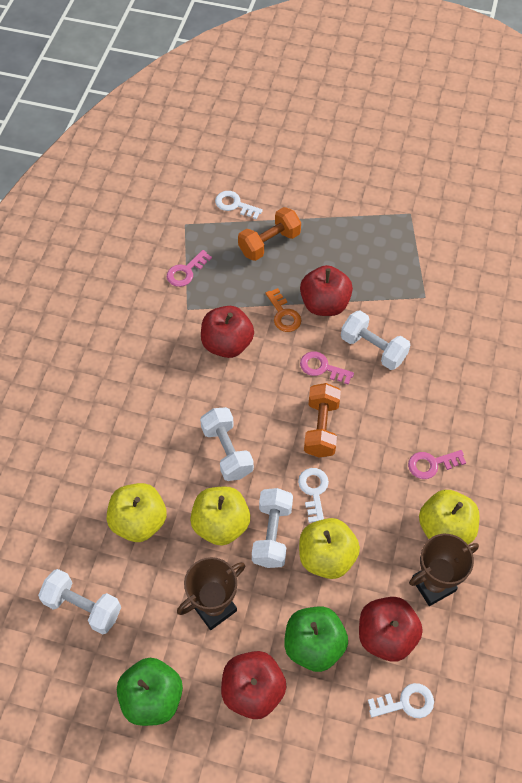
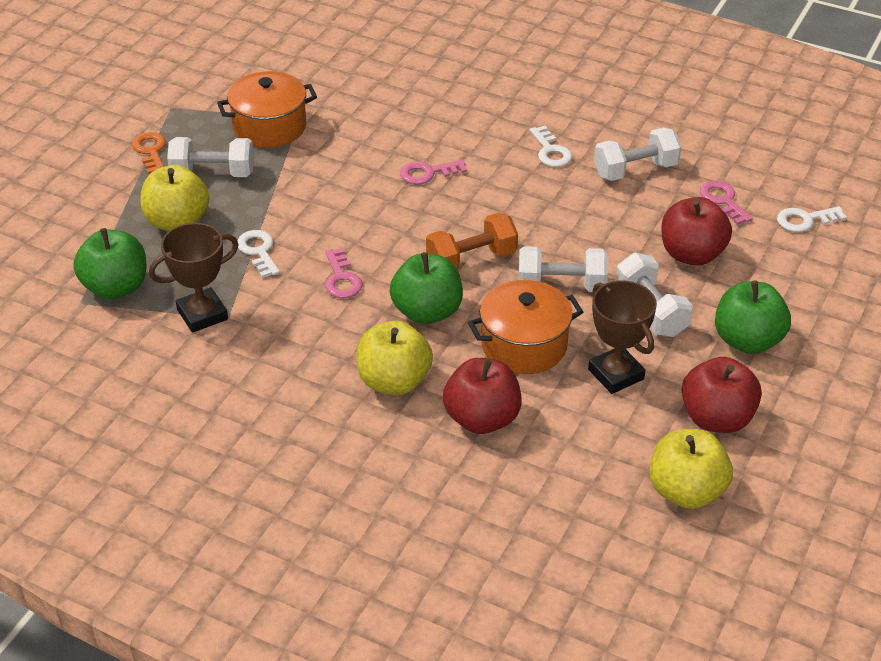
green apple: 2 -> 3
orange dumbbell: 2 -> 1
orange pot: 0 -> 2
red apple: 4 -> 3
yellow apple: 4 -> 3

